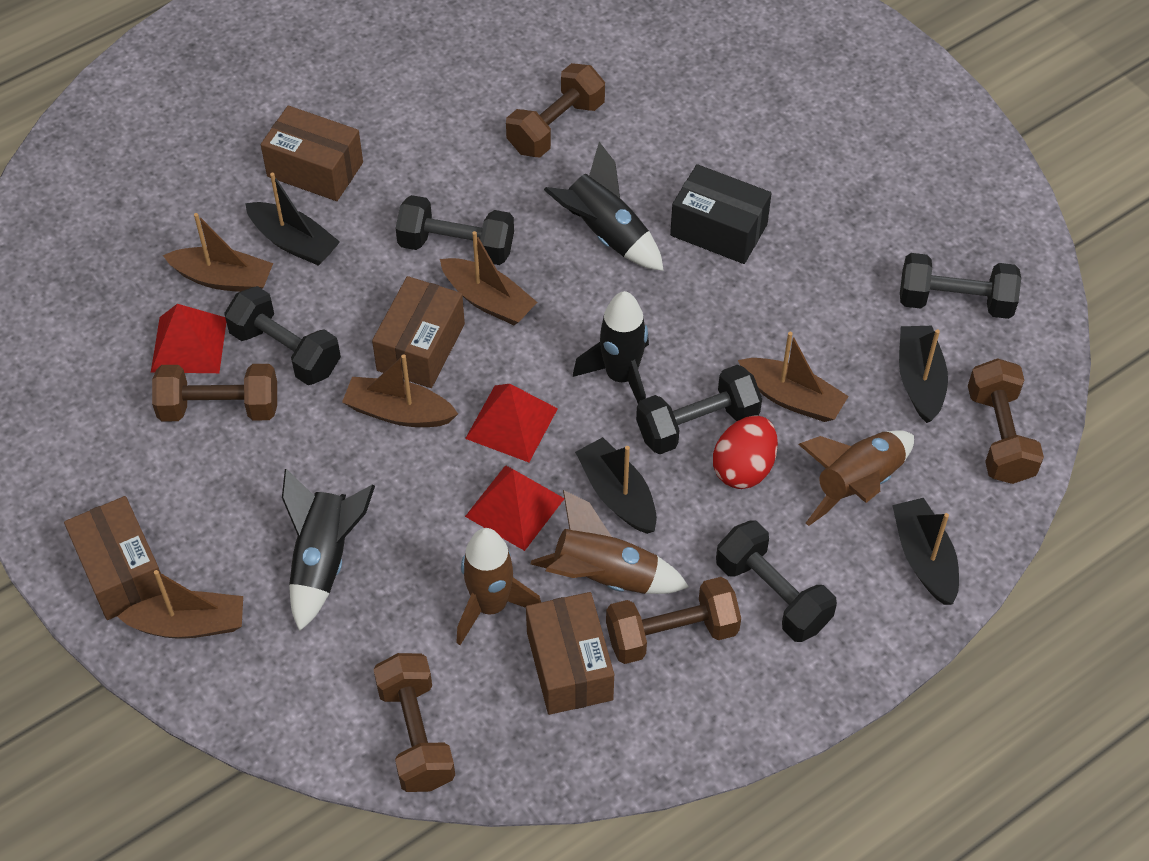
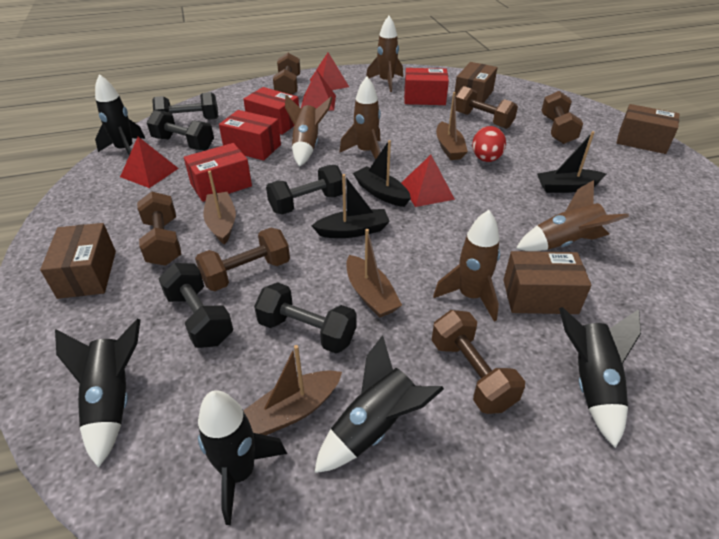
black boat: 4 -> 3
black box: 1 -> 0
black rocket: 3 -> 5
brown boat: 5 -> 4
brown dumbbell: 5 -> 6
brown rocket: 3 -> 5
red box: 0 -> 4
red pyramid: 3 -> 4

